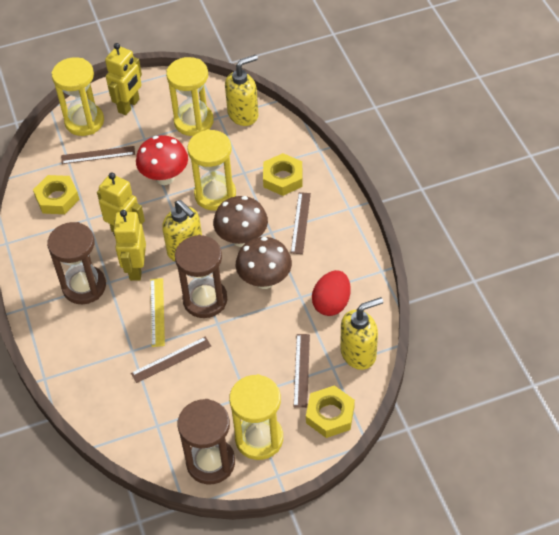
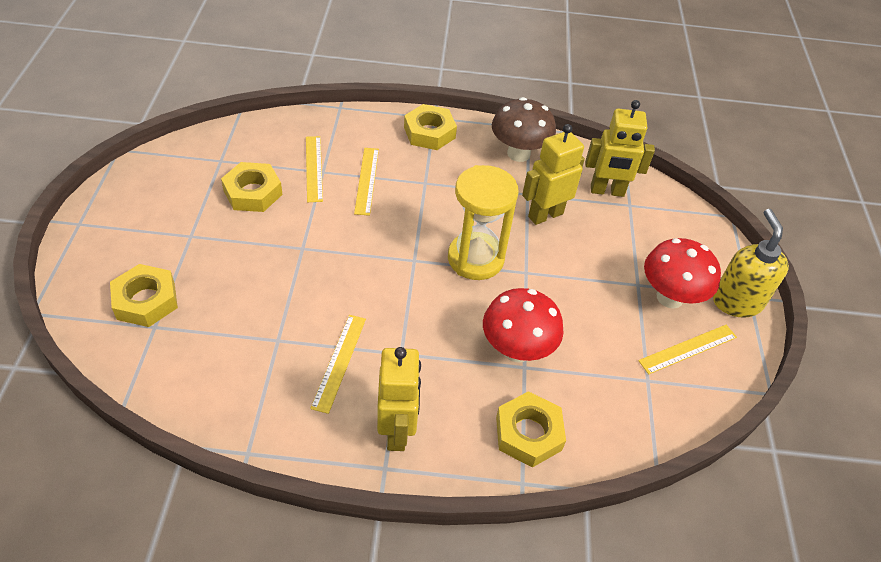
brown hourglass: 3 -> 0
brown mushroom: 2 -> 1
brown ruler: 4 -> 0
red egg: 1 -> 0
red mushroom: 1 -> 2
yellow hourglass: 4 -> 1
yellow nut: 3 -> 4
yellow ruler: 1 -> 4
yellow soap dispenser: 3 -> 1

